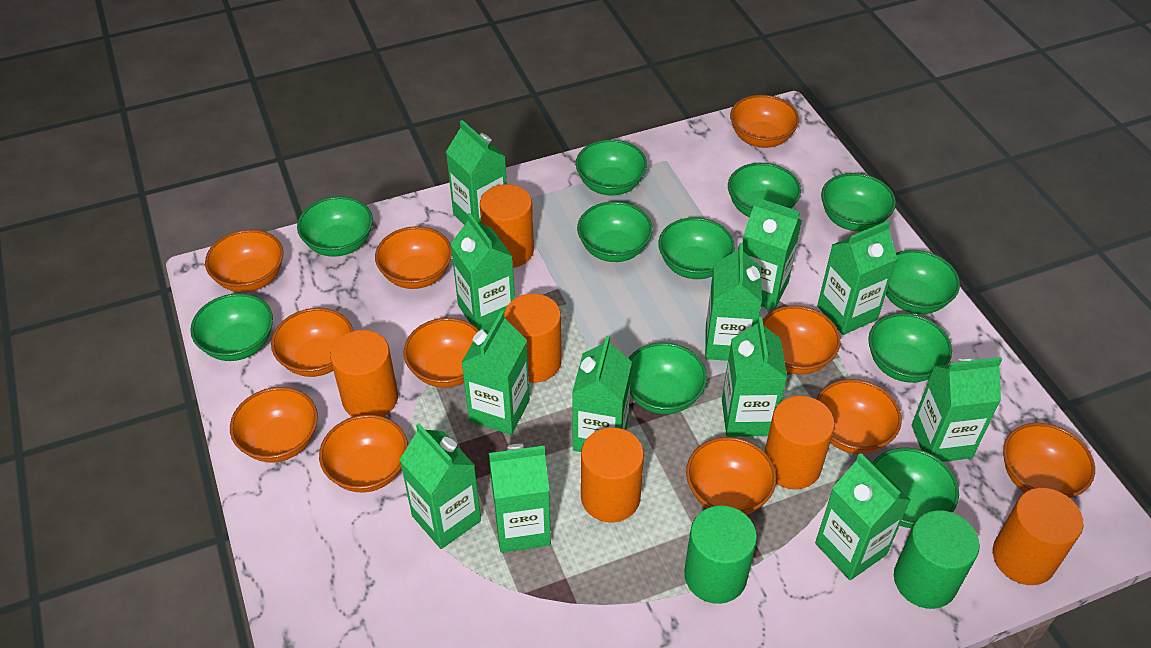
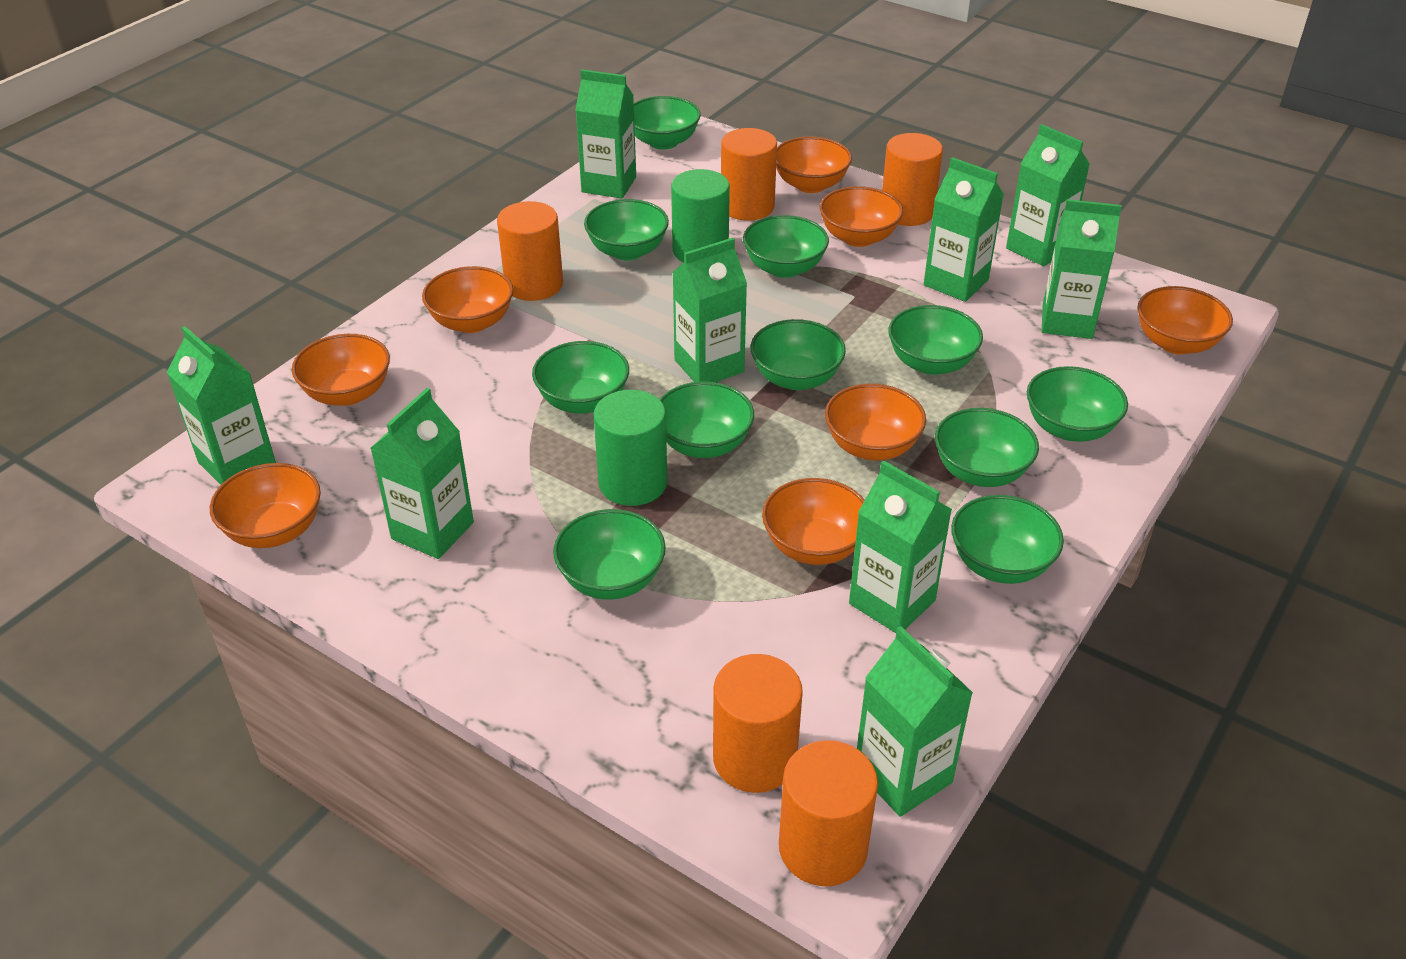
green carton: 12 -> 9
orange bowl: 11 -> 8
orange cylinder: 6 -> 5

